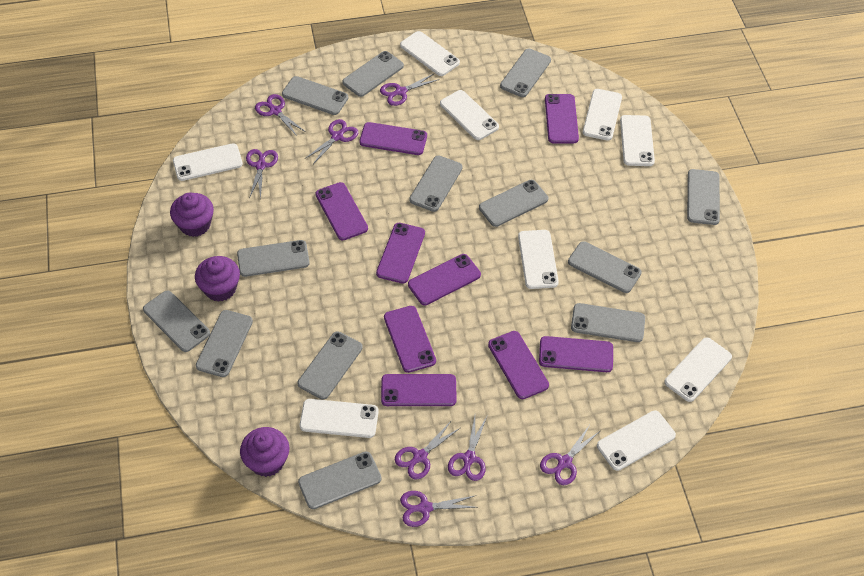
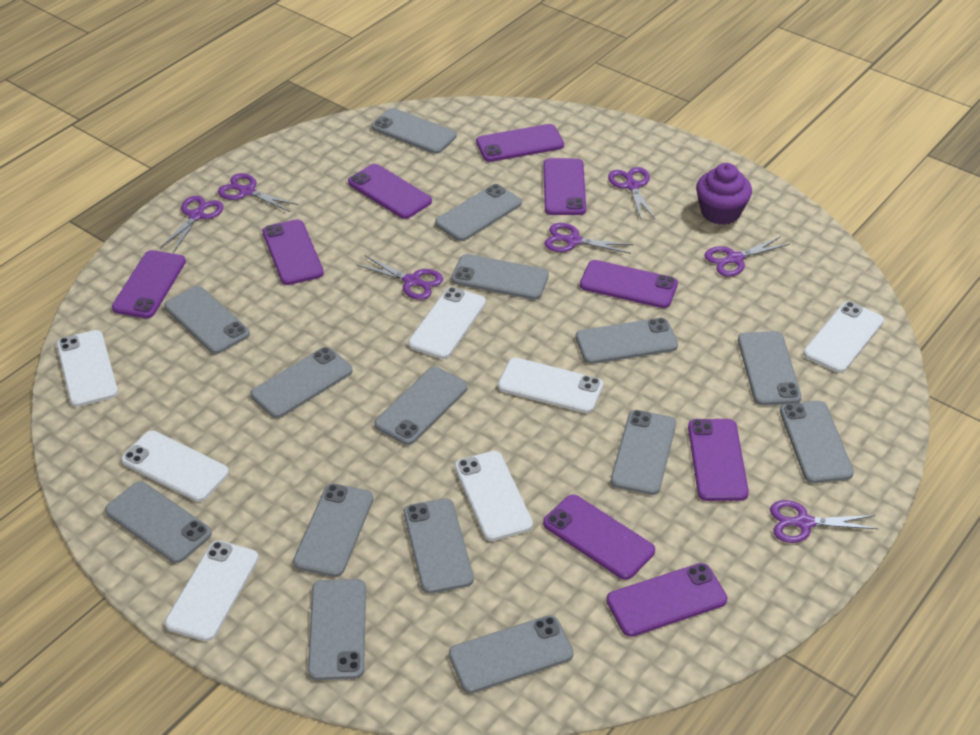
grey phone: 13 -> 15
purple cupcake: 3 -> 1
purple scissors: 8 -> 7
white phone: 9 -> 7

